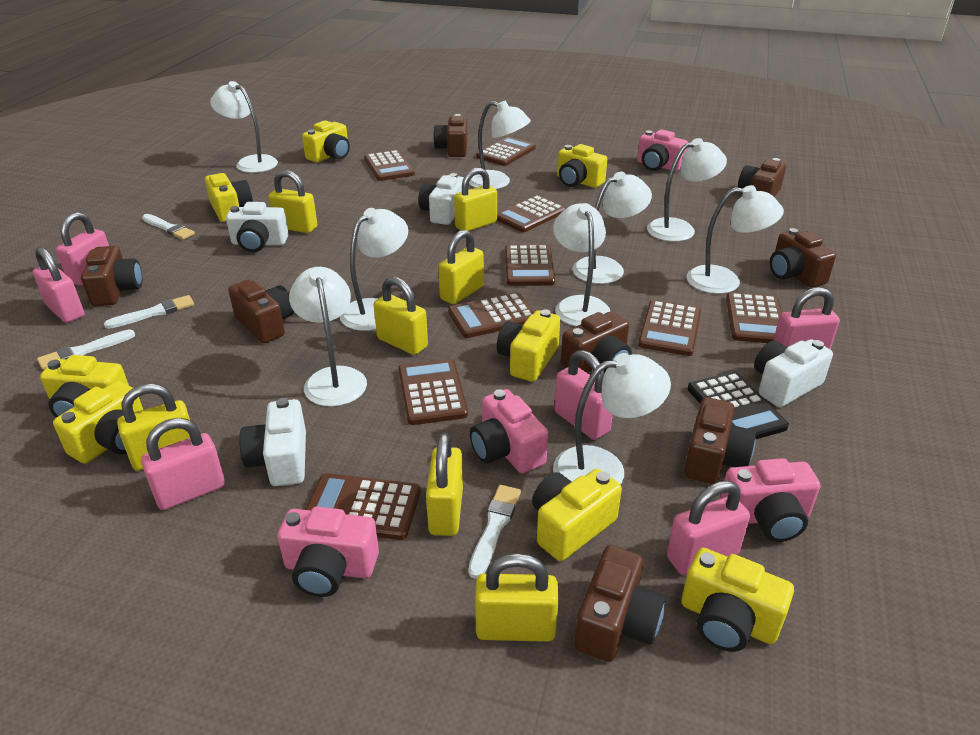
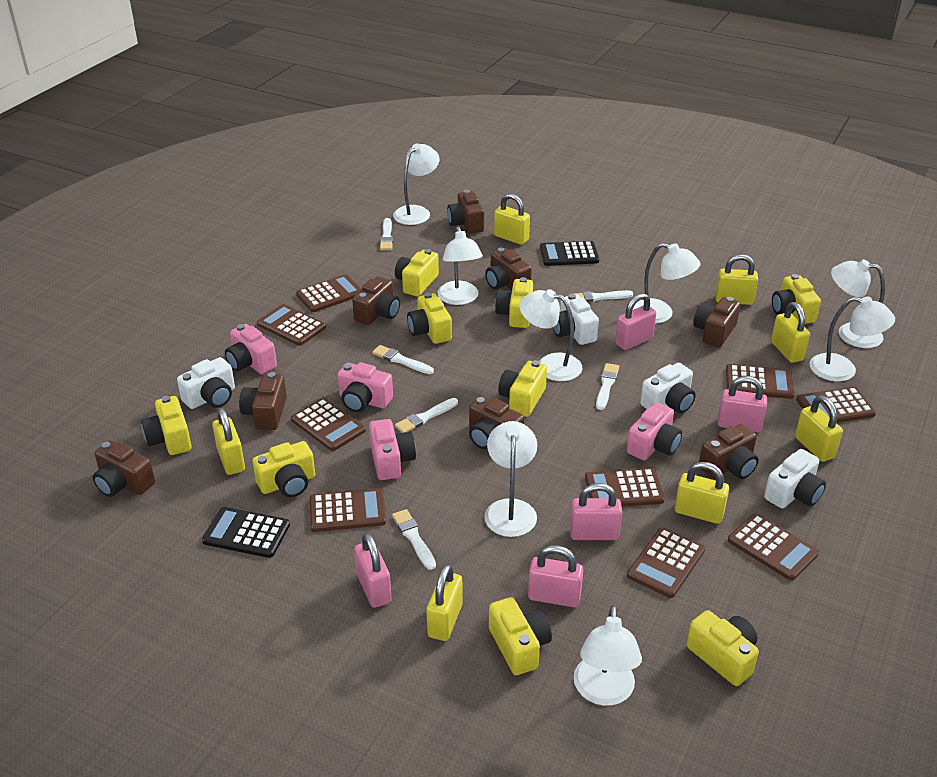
black calculator: 1 -> 2
pink padlock: 6 -> 5
white brush: 4 -> 6
white lamp: 9 -> 8
yellow camera: 8 -> 9

